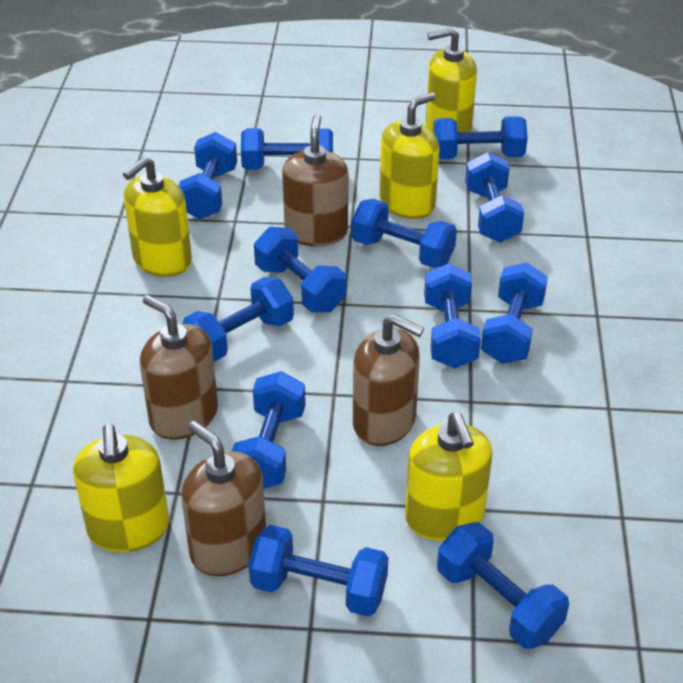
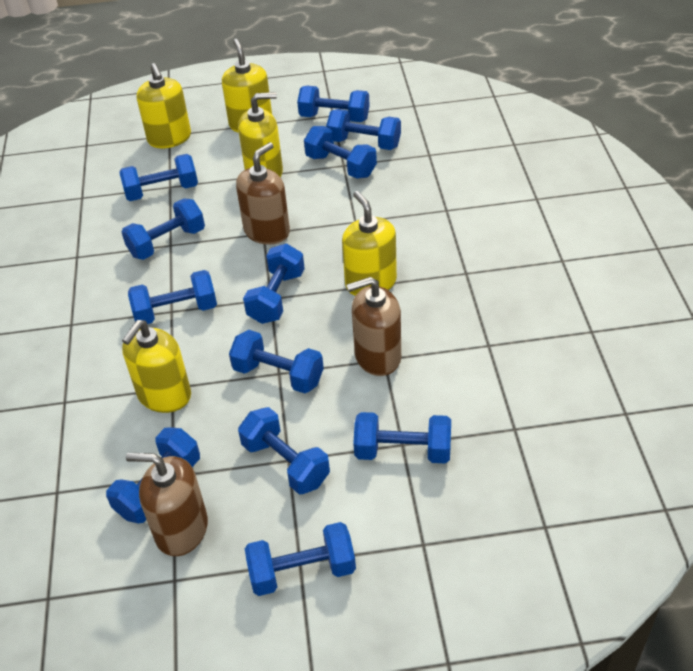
brown soap dispenser: 4 -> 3

